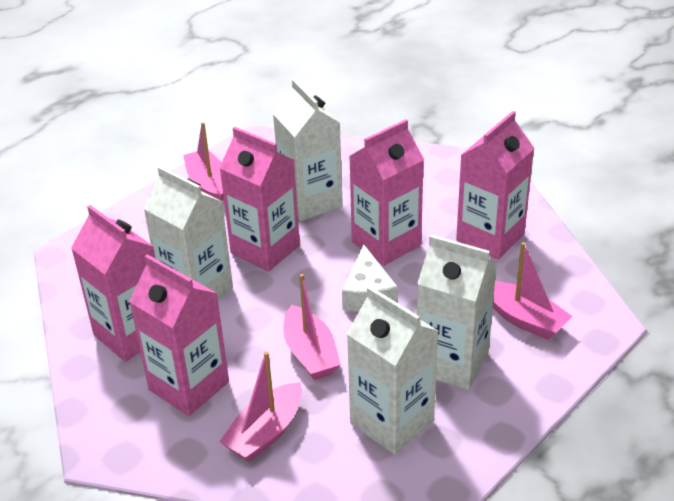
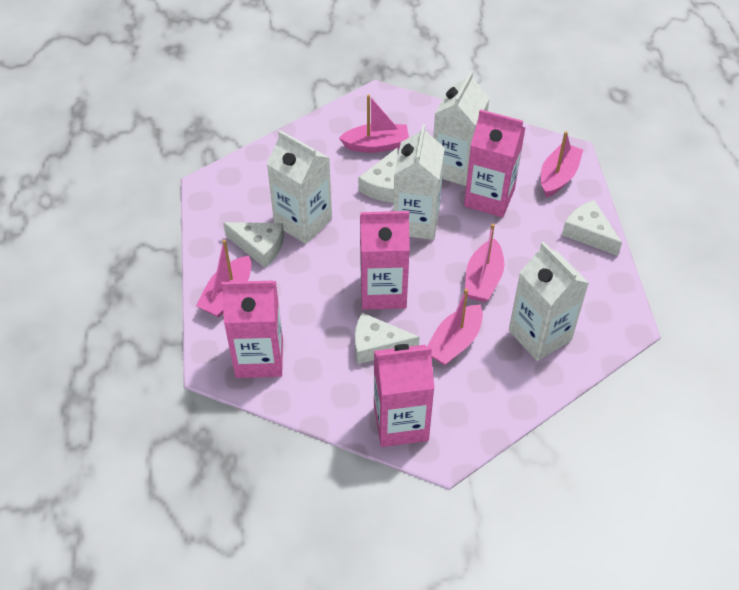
pink boat: 4 -> 5
pink carton: 5 -> 4
white cheese: 1 -> 4

